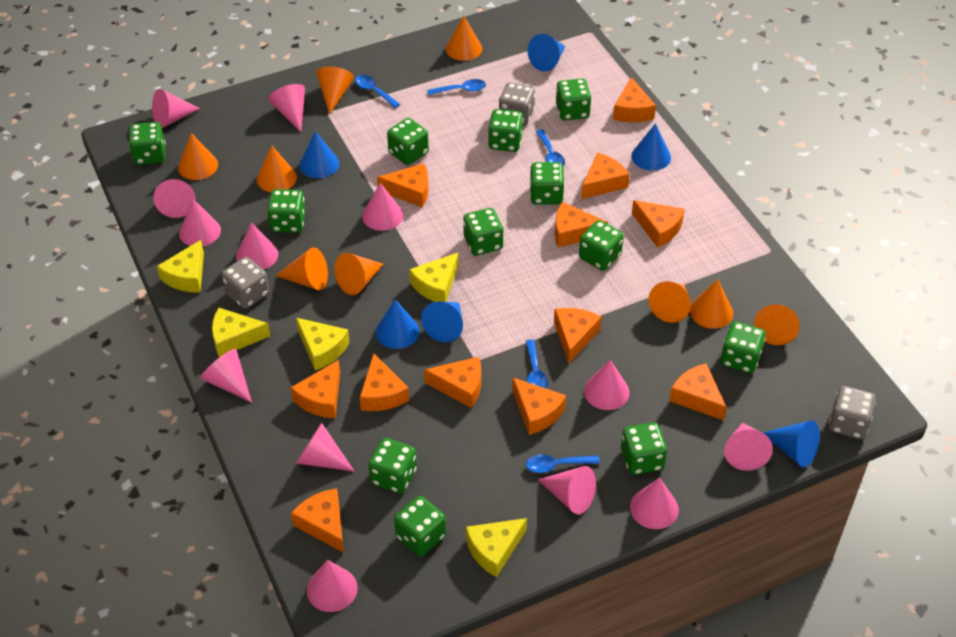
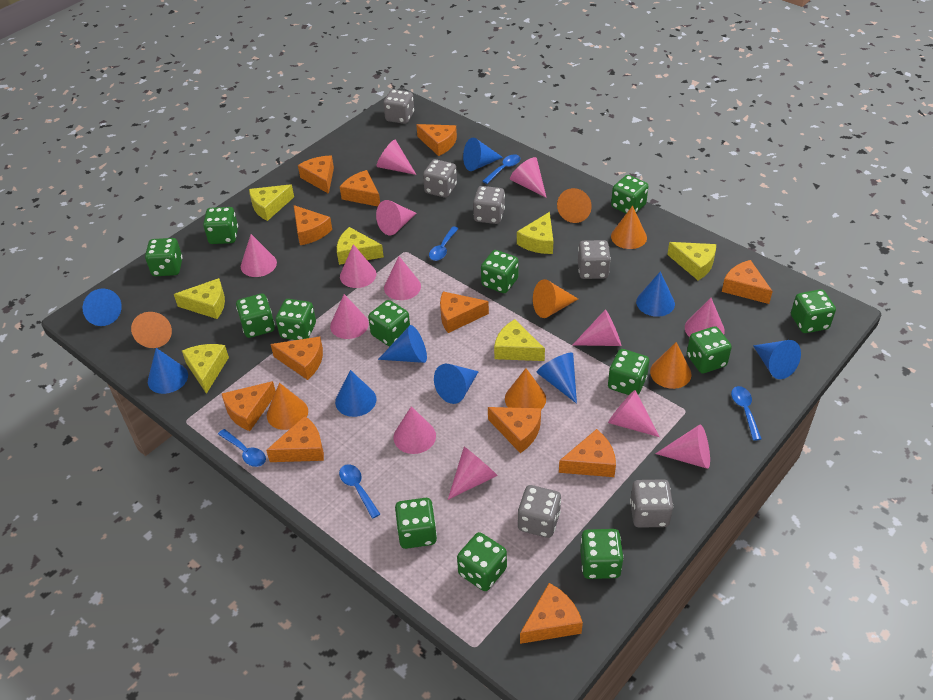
blue cone: 6 -> 9
green dice: 12 -> 13
grey dice: 3 -> 6
orange cone: 9 -> 7
yellow cheese: 5 -> 7

